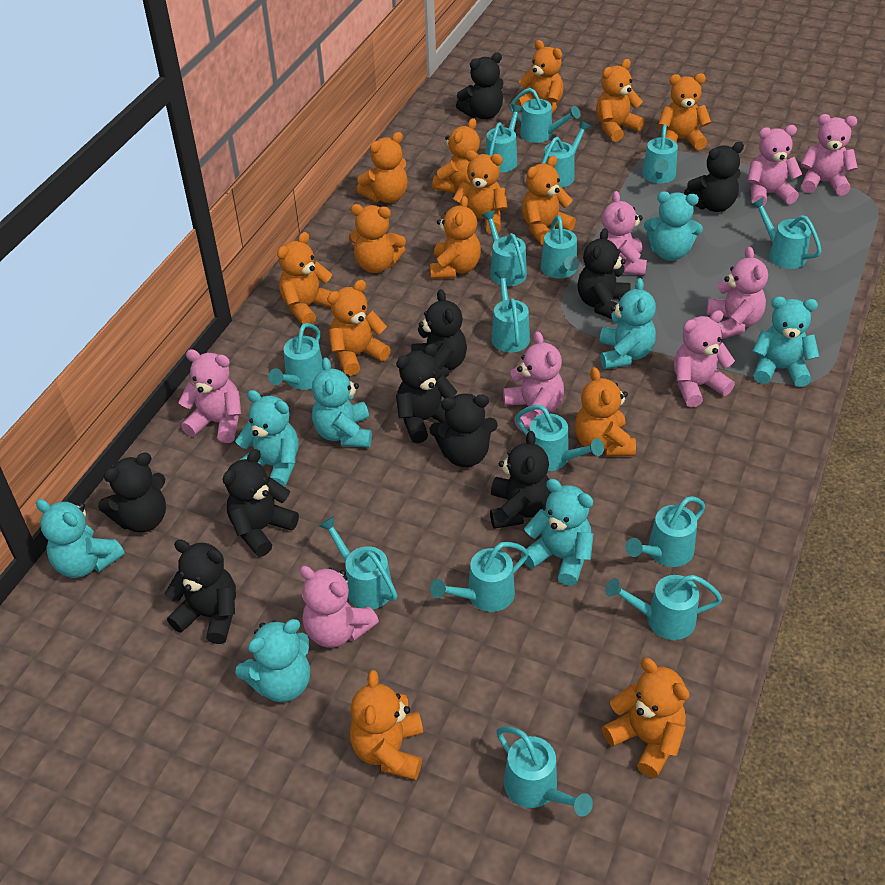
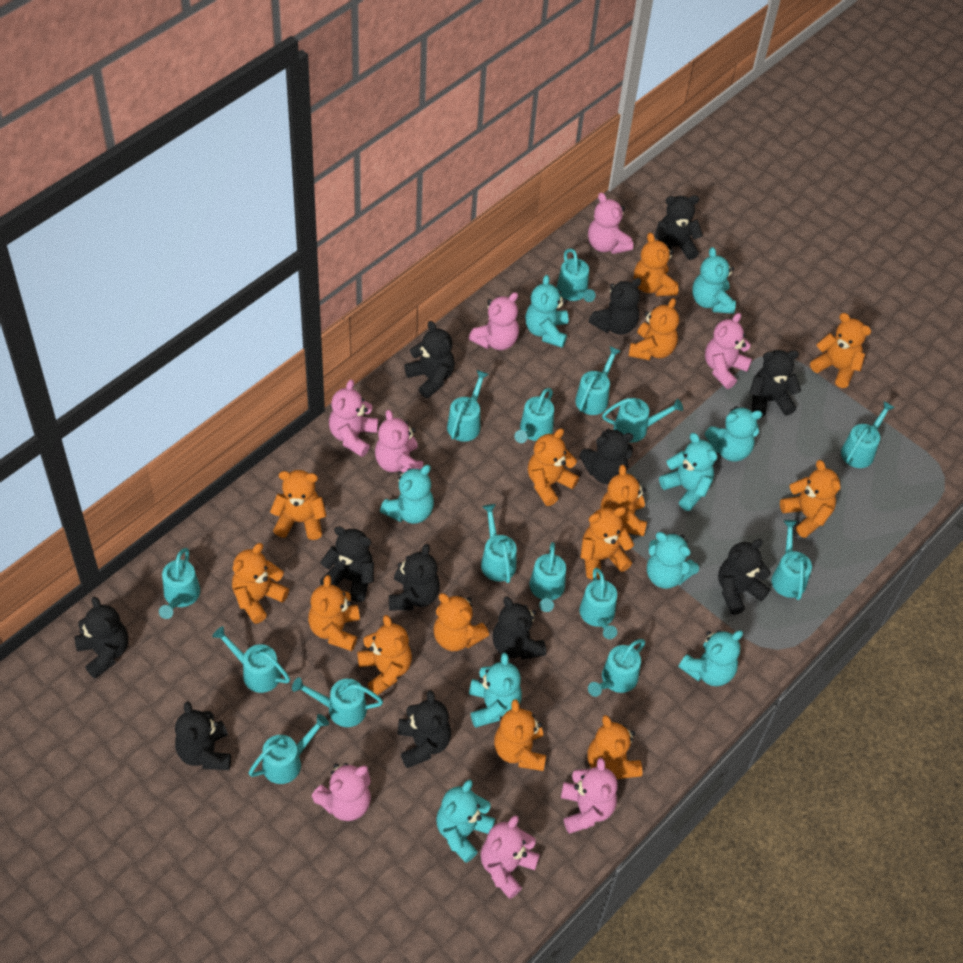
black teddy bear: 10 -> 12
turquoise teddy bear: 8 -> 9

